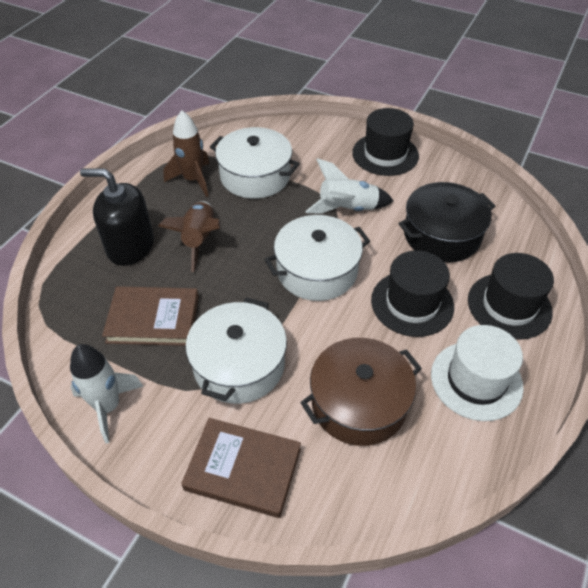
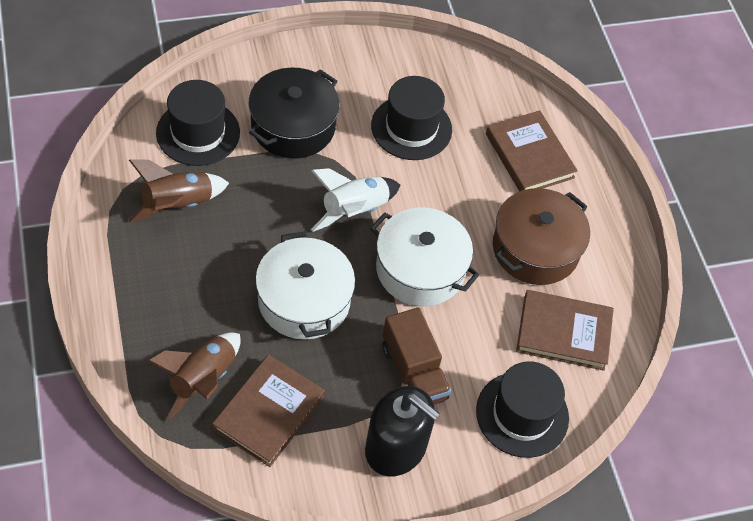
brown book: 2 -> 3
brown truck: 0 -> 1
white hat: 1 -> 0
white pot: 3 -> 2
white rocket: 2 -> 1

